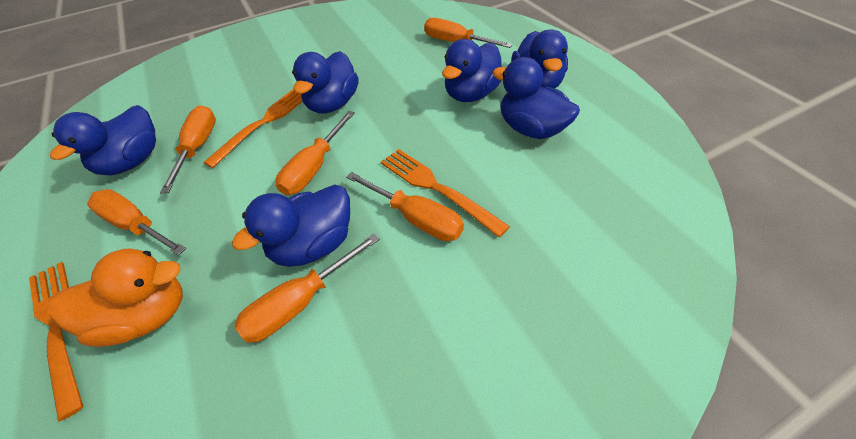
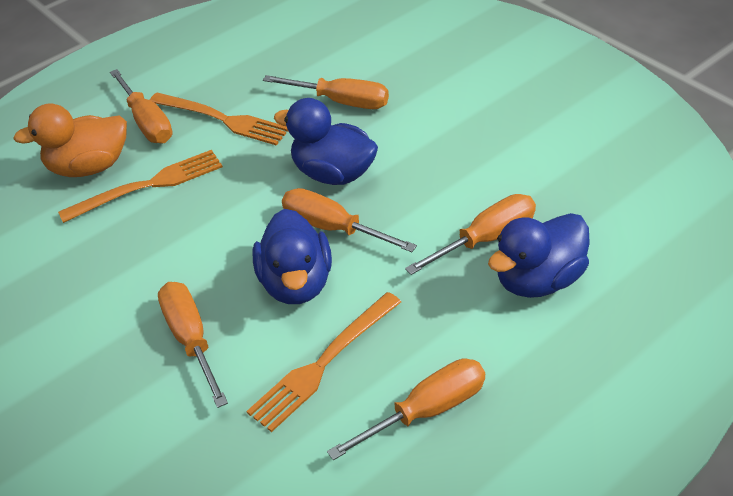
blue duck: 6 -> 3

